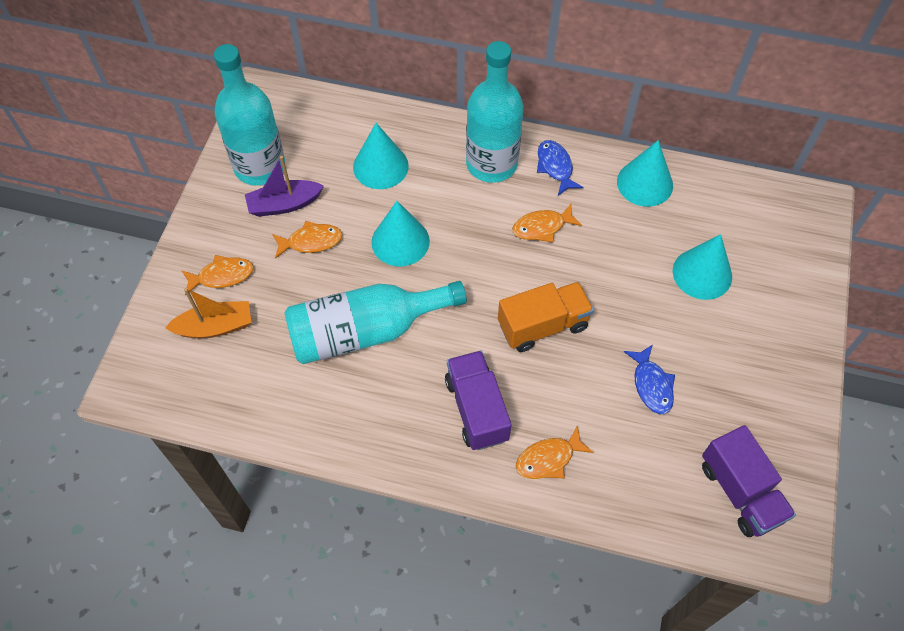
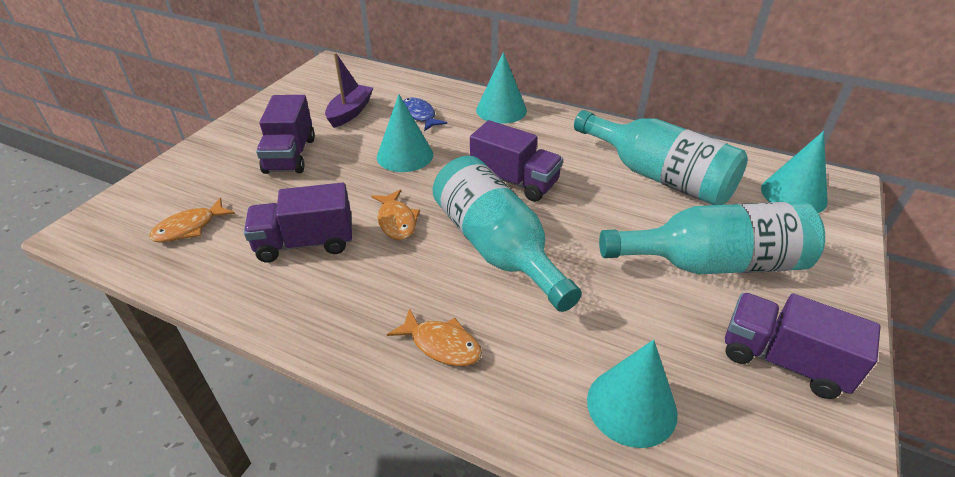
blue fish: 2 -> 1
orange boat: 1 -> 0
orange fish: 4 -> 3
orange truck: 1 -> 0
purple truck: 2 -> 4

